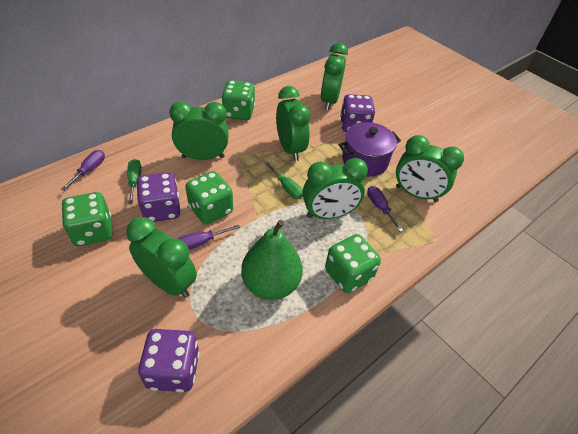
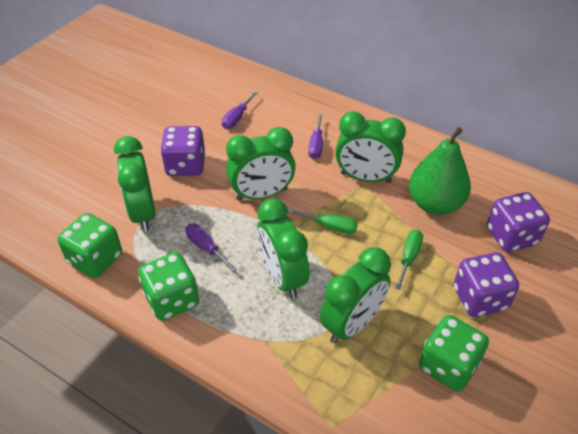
green clock: 6 -> 5
green dice: 4 -> 3
purple pot: 1 -> 0

